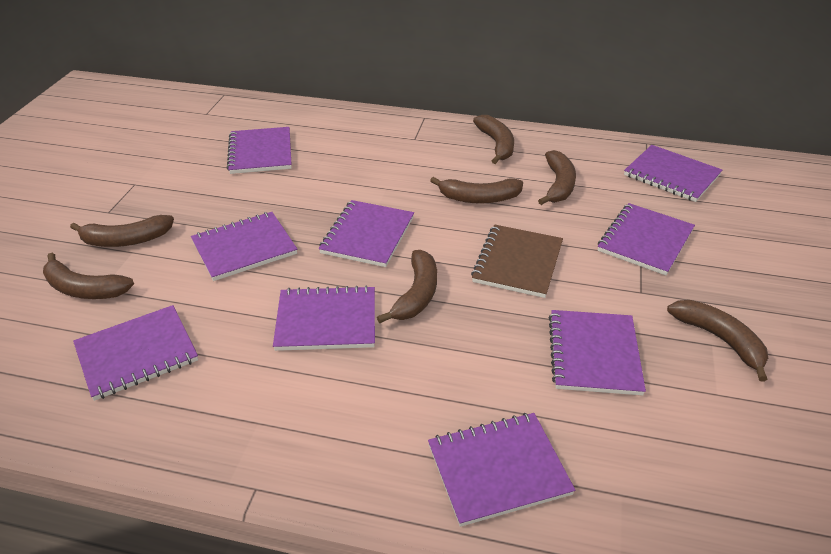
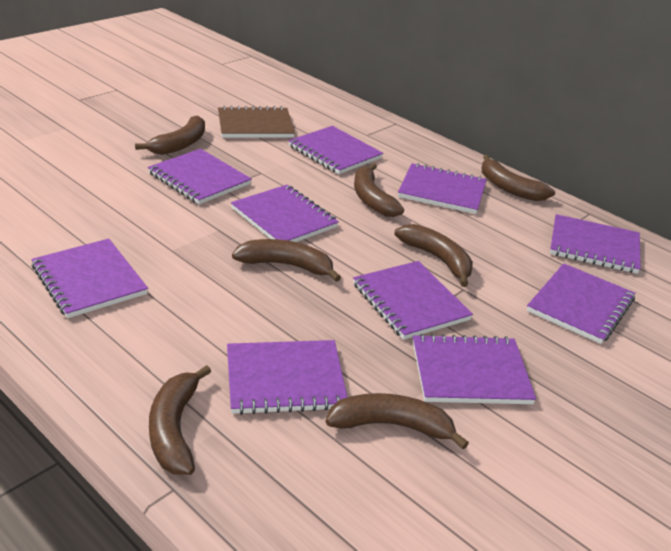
purple notebook: 9 -> 10

